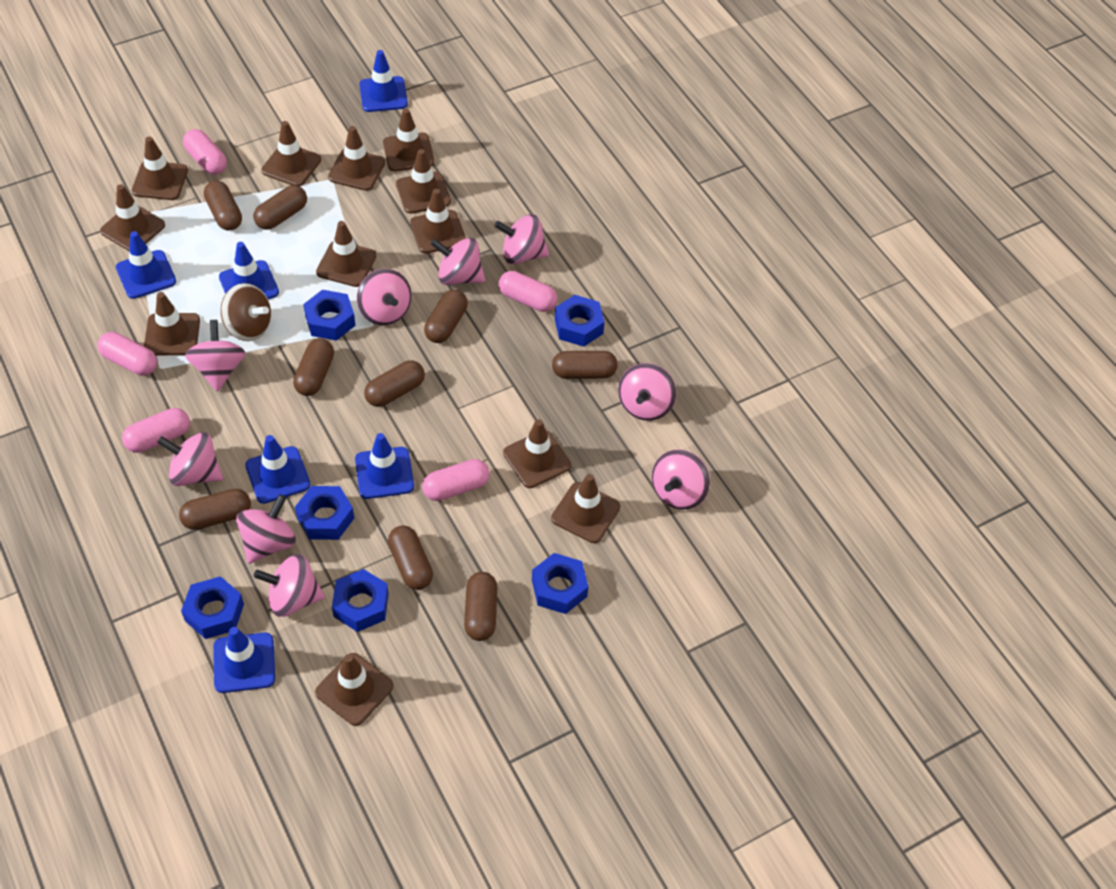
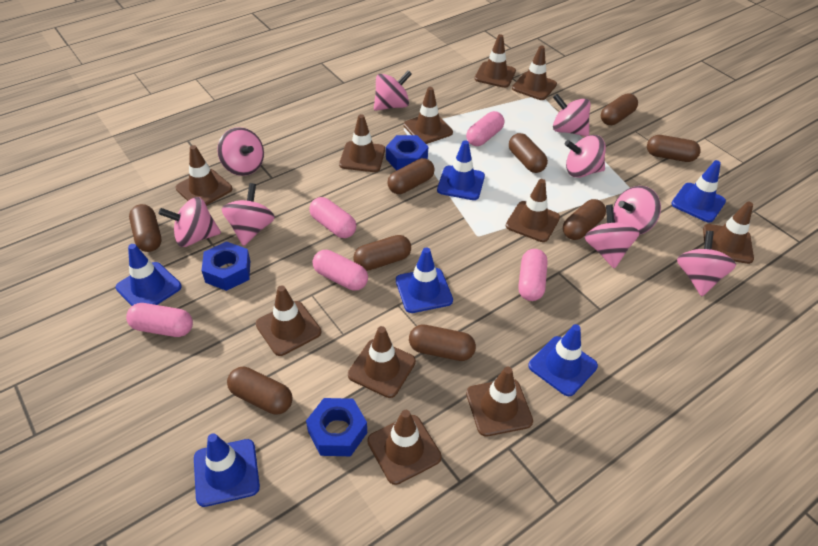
blue nut: 6 -> 3
brown spinning top: 1 -> 0
brown traffic cone: 12 -> 11

